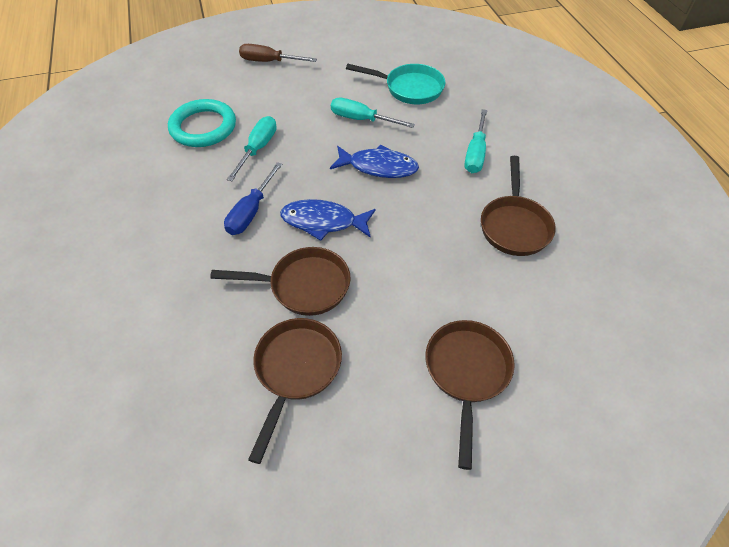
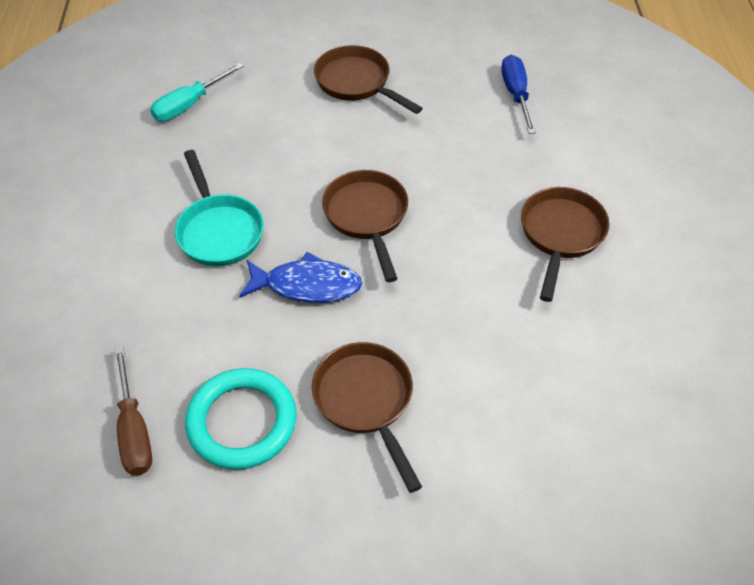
blue fish: 2 -> 1
turquoise screwdriver: 3 -> 1

